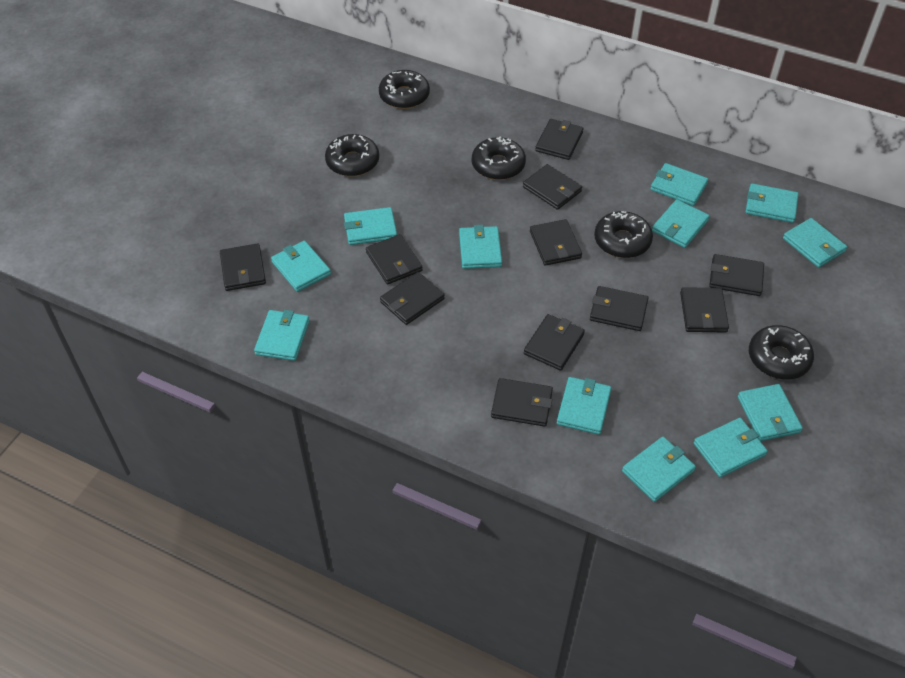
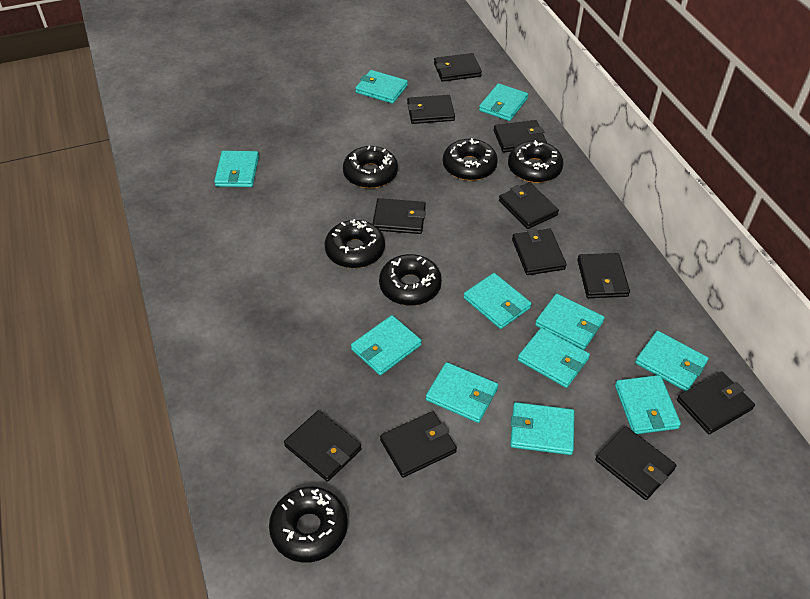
black donut: 5 -> 6
turquoise wallet: 12 -> 11

